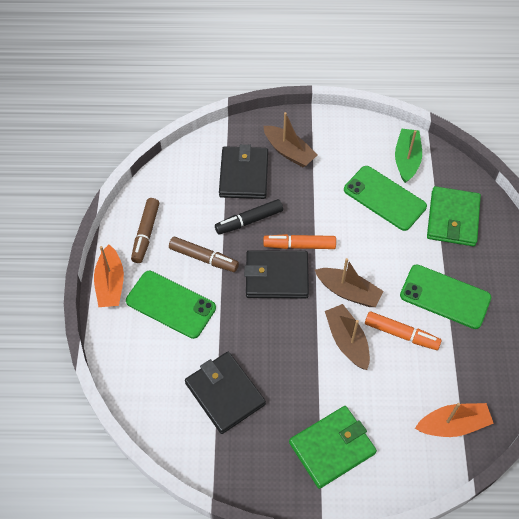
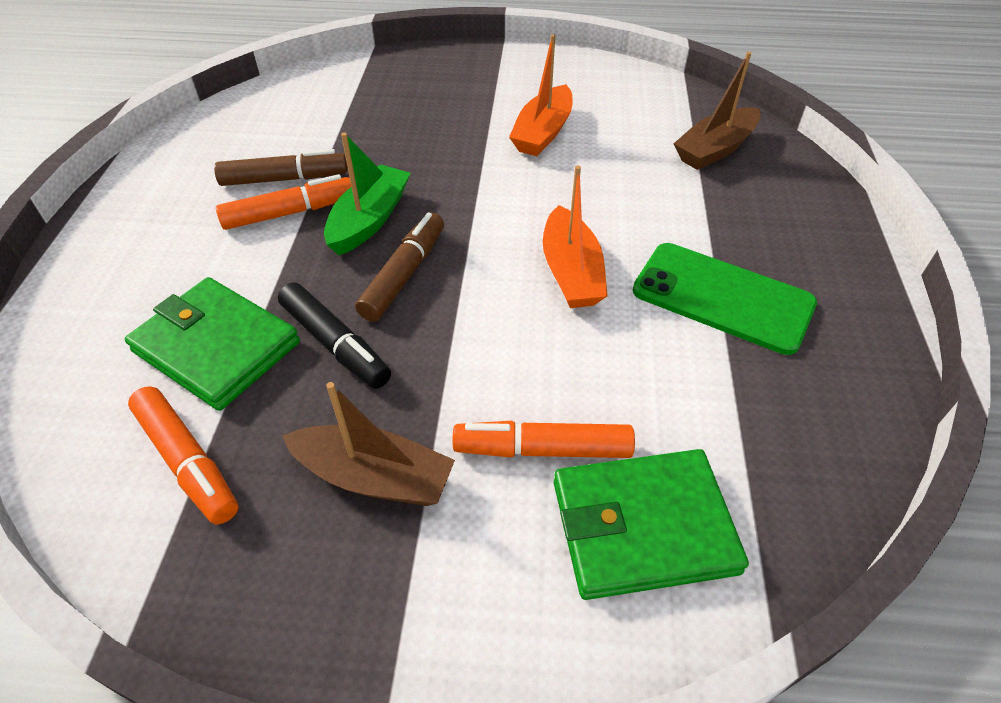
black wallet: 3 -> 0
brown boat: 3 -> 2
green phone: 3 -> 1
orange marker: 2 -> 3

